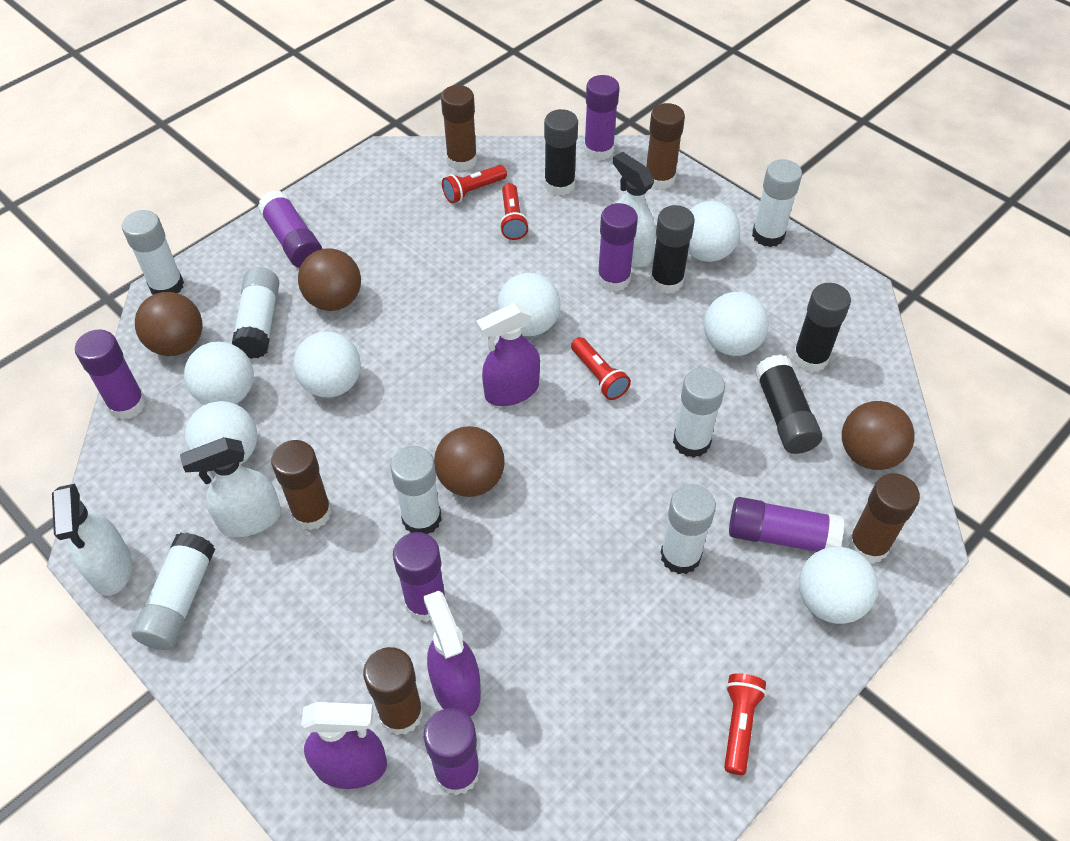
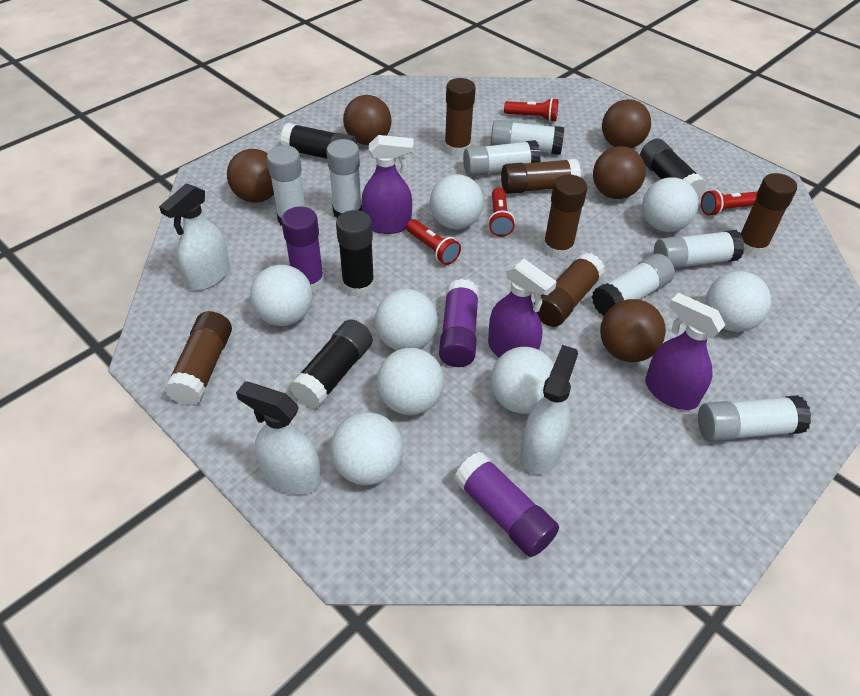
brown ball: 4 -> 5
brown glue stick: 5 -> 6
purple glue stick: 7 -> 3
white ball: 7 -> 8

